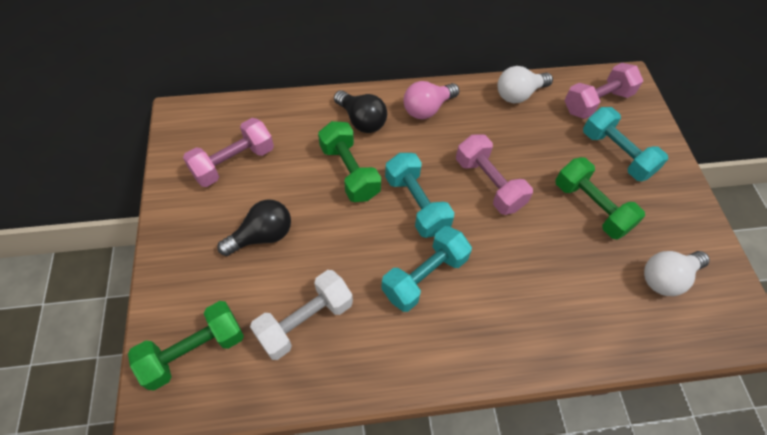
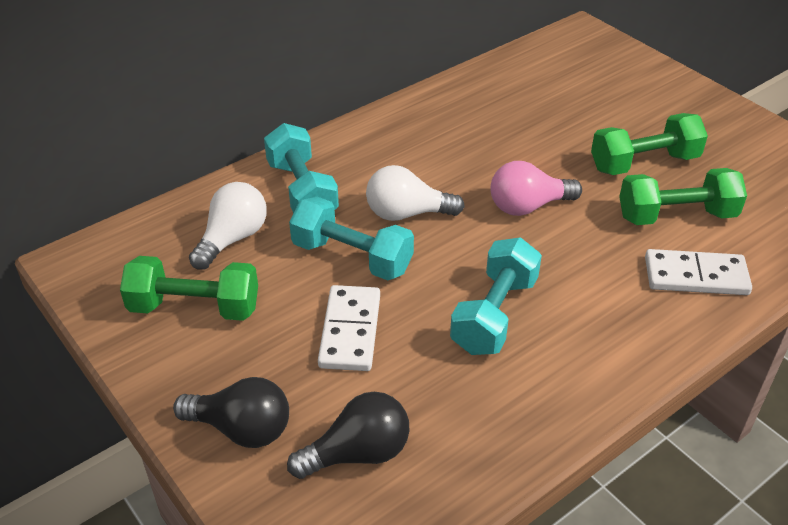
pink dumbbell: 3 -> 0
white domino: 0 -> 2
white dumbbell: 1 -> 0

